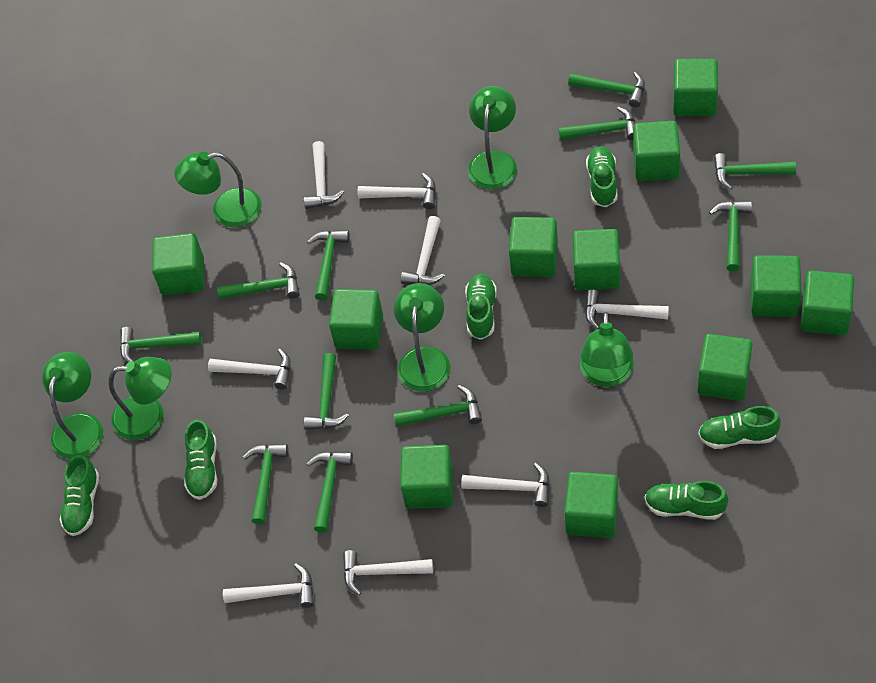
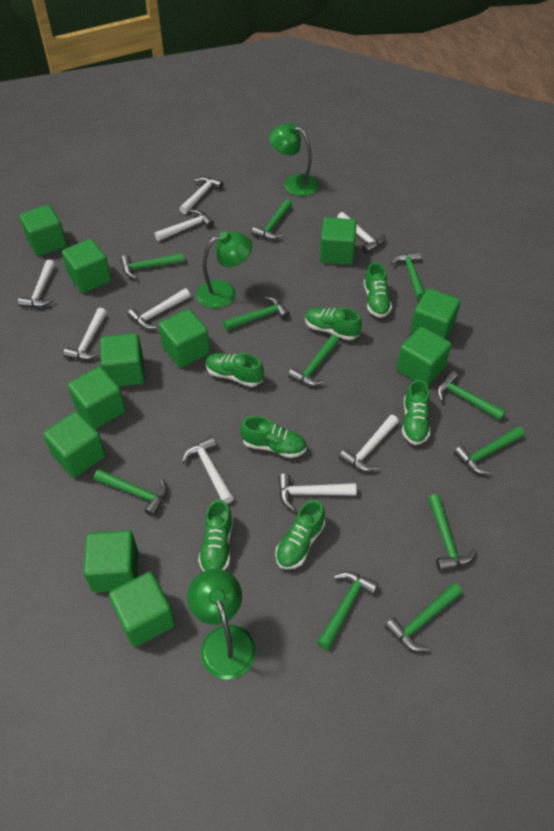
green lamp: 6 -> 3
green shoe: 6 -> 7
white hammer: 8 -> 9

